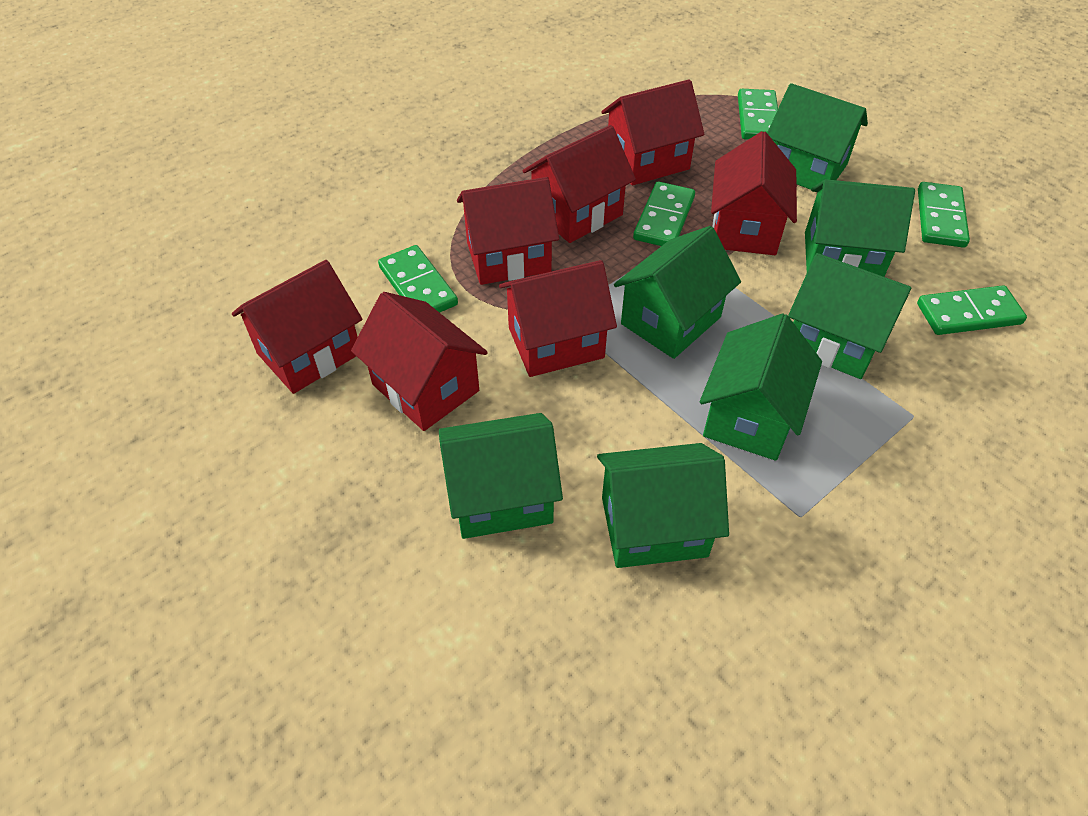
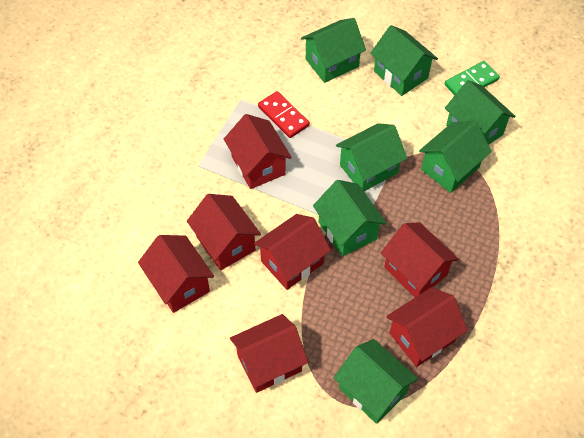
green domino: 5 -> 1
red domino: 0 -> 1

